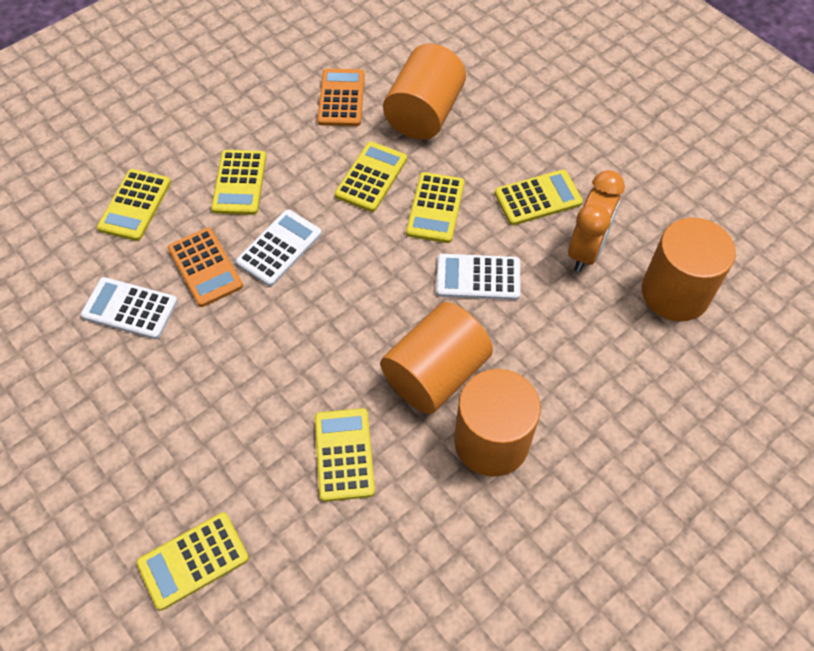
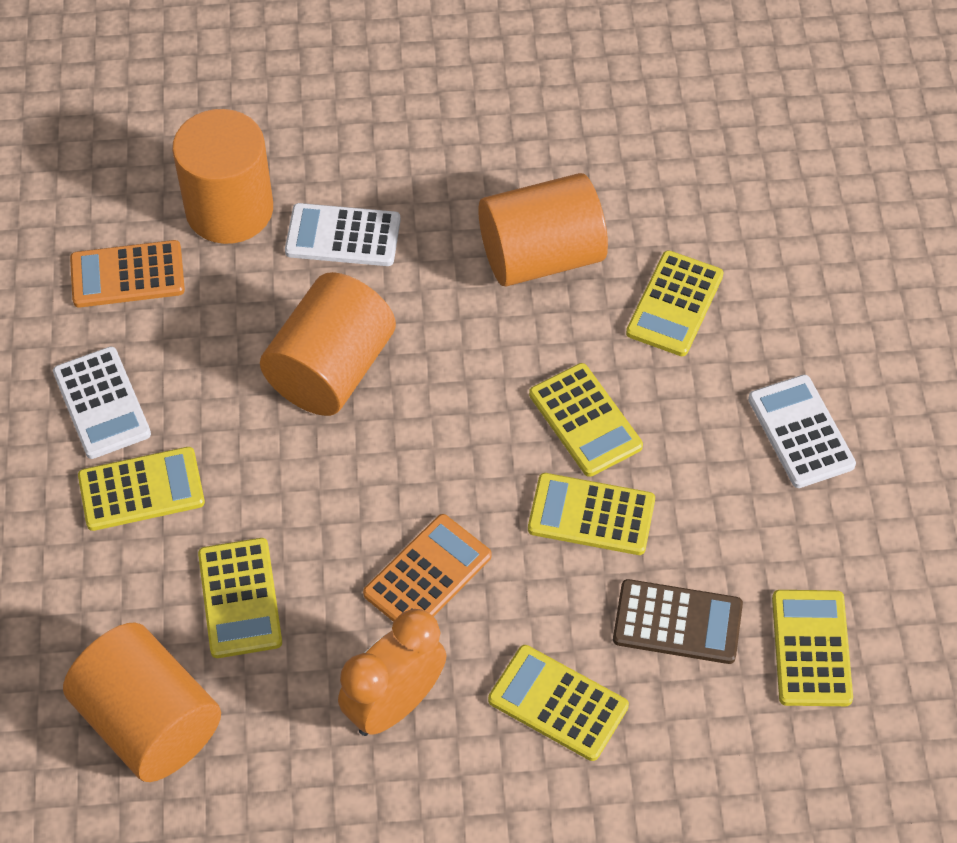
brown calculator: 0 -> 1

